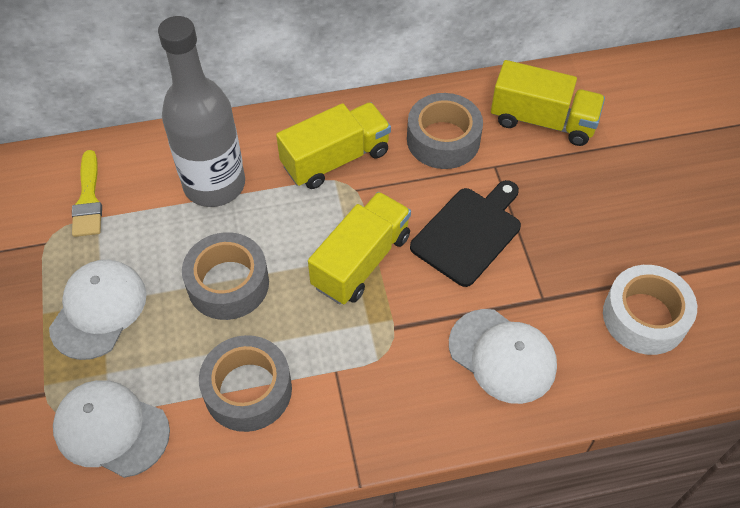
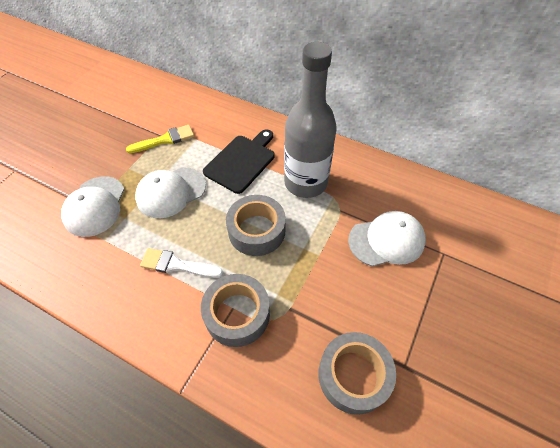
white brush: 0 -> 1
white tape: 1 -> 0
yellow truck: 3 -> 0

